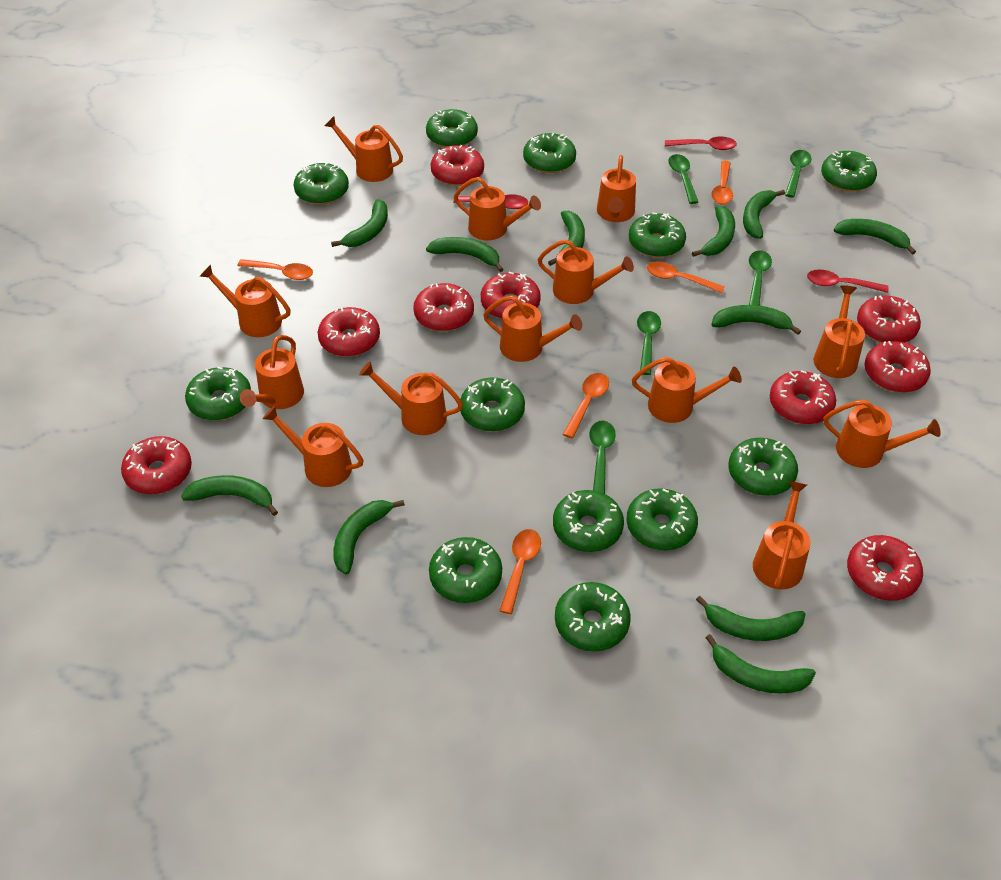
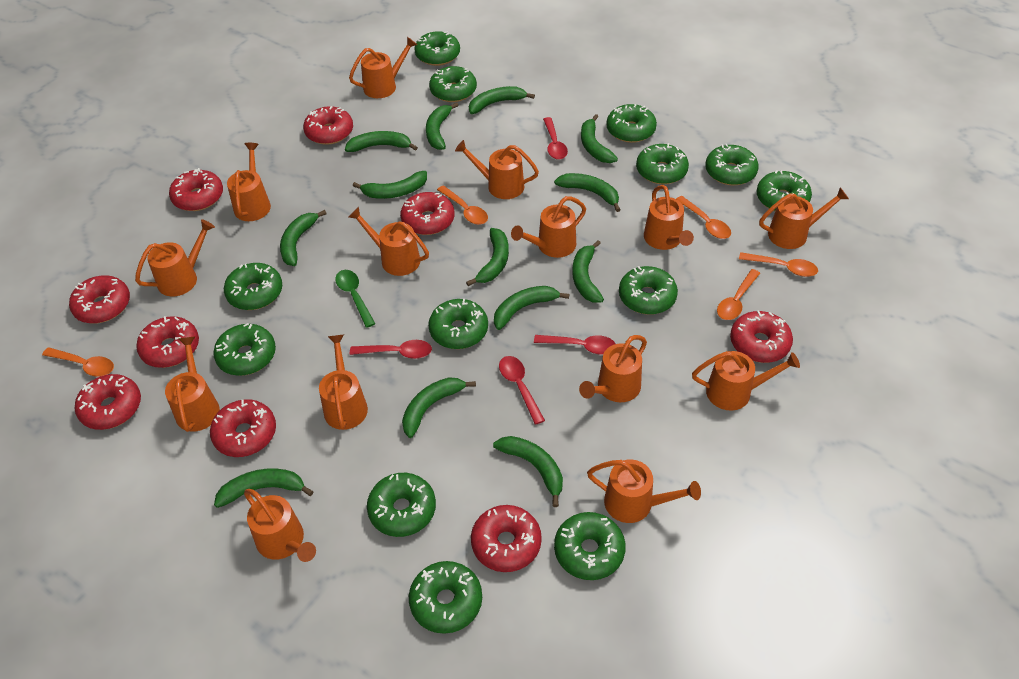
green banana: 11 -> 13
green donut: 12 -> 13
green spoon: 5 -> 1
orange watering can: 13 -> 14
red spoon: 3 -> 4

